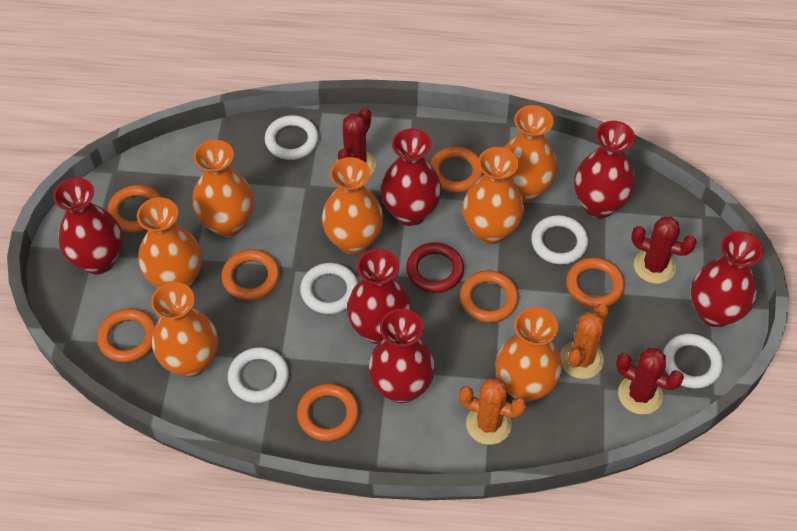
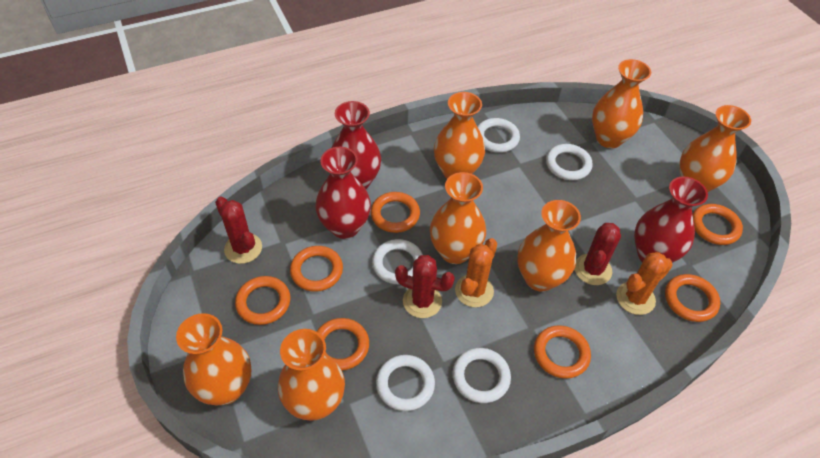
red ring: 1 -> 0
red vase: 6 -> 3

